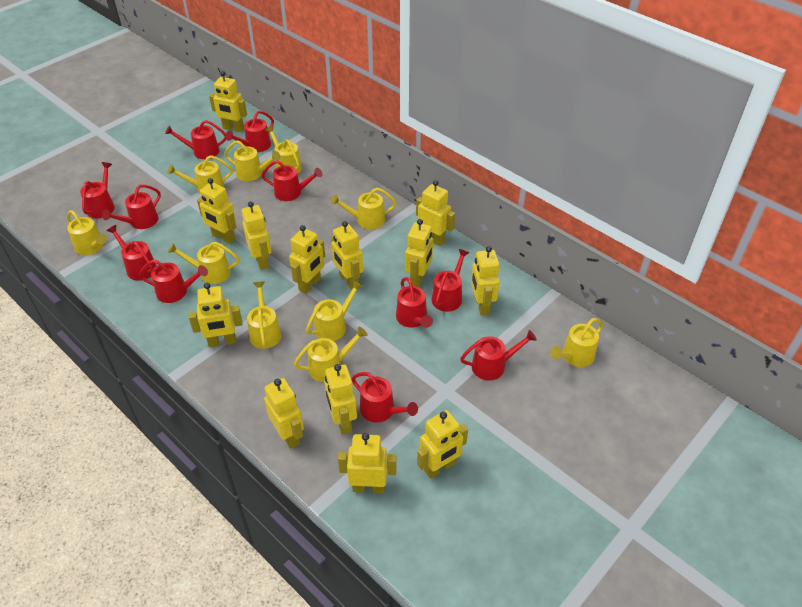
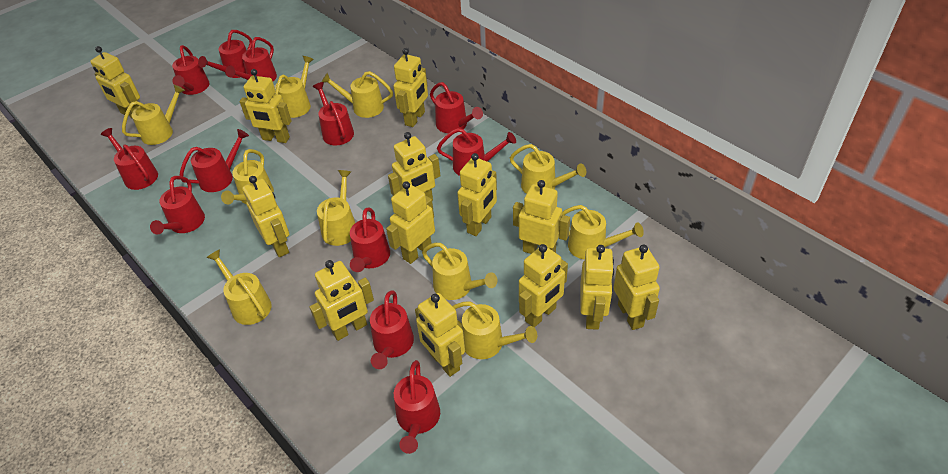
red watering can: 11 -> 12

